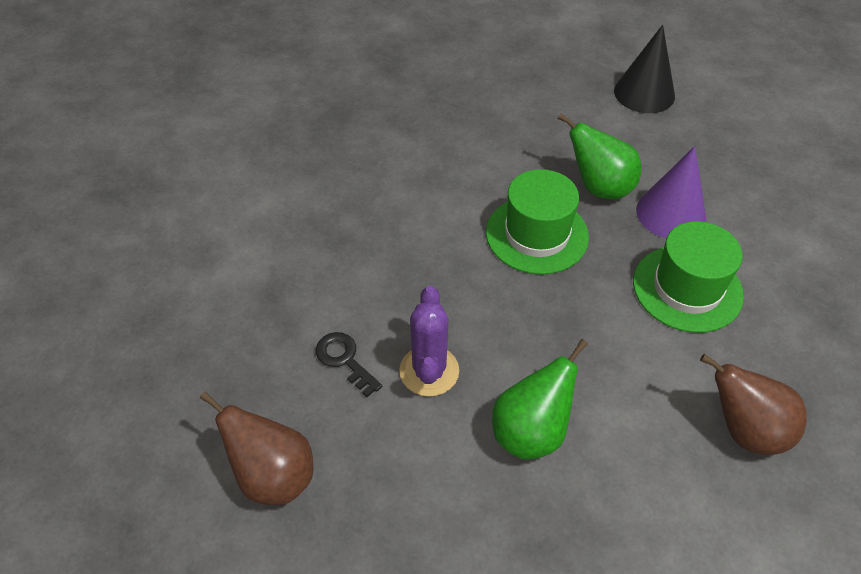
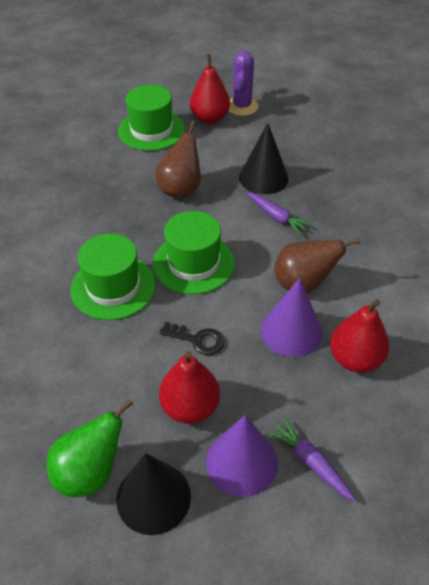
black cone: 1 -> 2
green hat: 2 -> 3
green pear: 2 -> 1
purple carrot: 0 -> 2
purple cone: 1 -> 2
red pear: 0 -> 3

